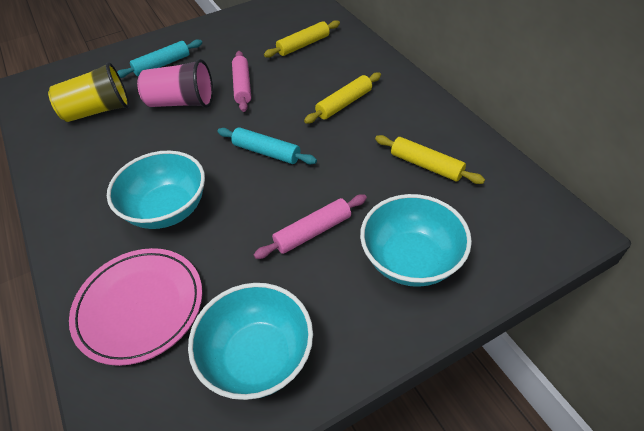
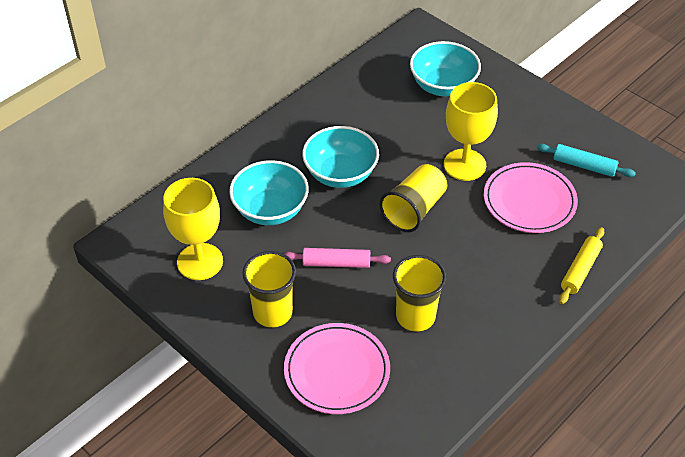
pink cup: 1 -> 0
pink plate: 1 -> 2
pink rolling pin: 2 -> 1
turquoise rolling pin: 2 -> 1
yellow cup: 1 -> 3
yellow goblet: 0 -> 2
yellow rolling pin: 3 -> 1

